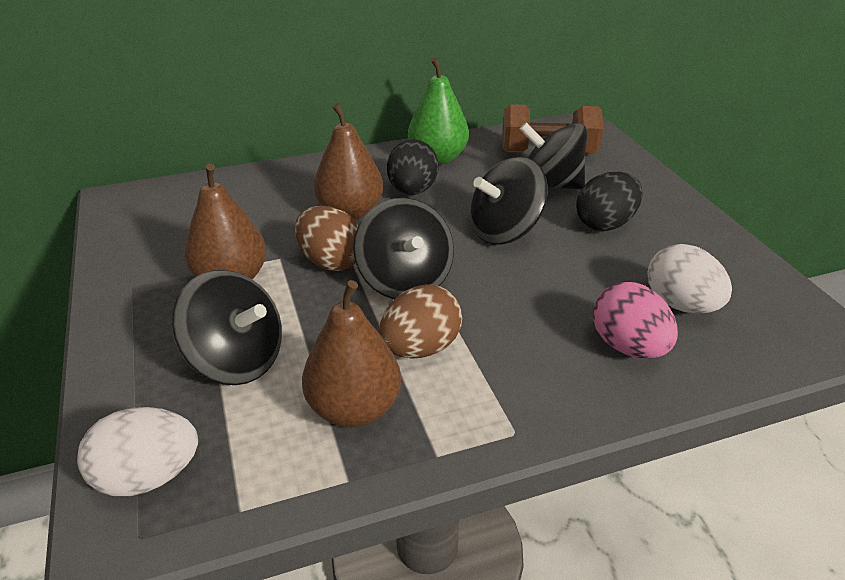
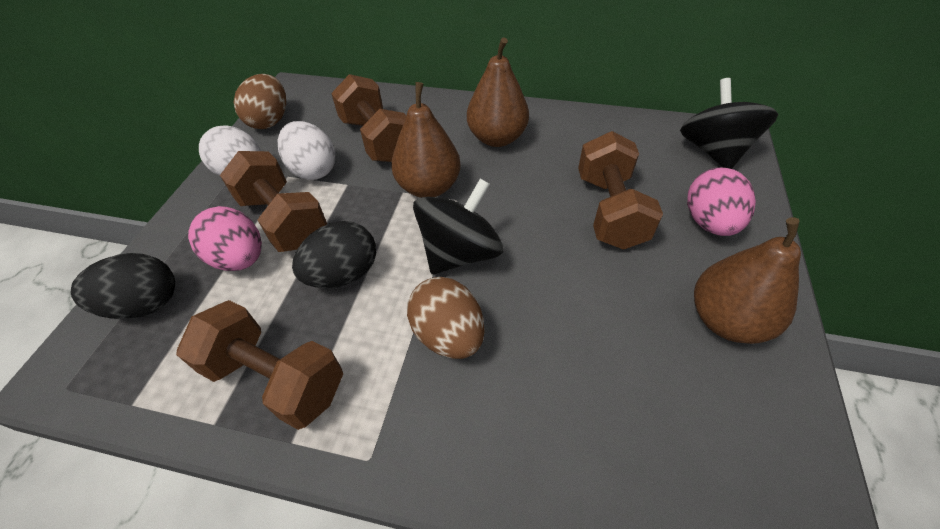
black spinning top: 4 -> 2
brown dumbbell: 1 -> 4
green pear: 1 -> 0
pink egg: 1 -> 2

